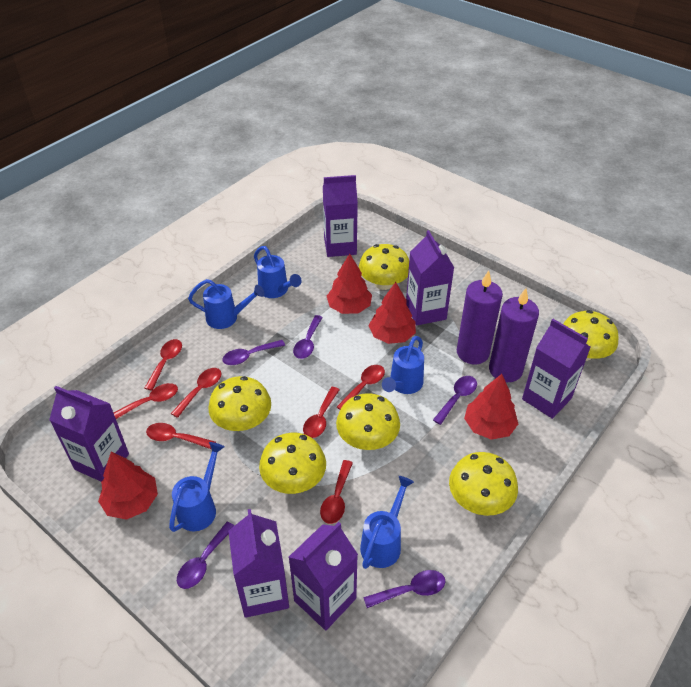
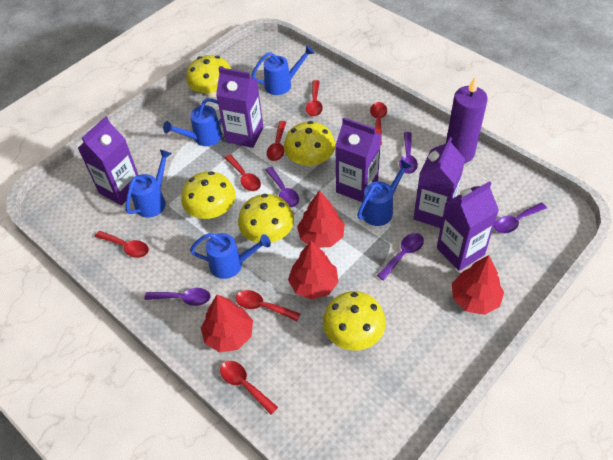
purple candle: 2 -> 1
purple carton: 6 -> 5
yellow mushroom: 6 -> 5

